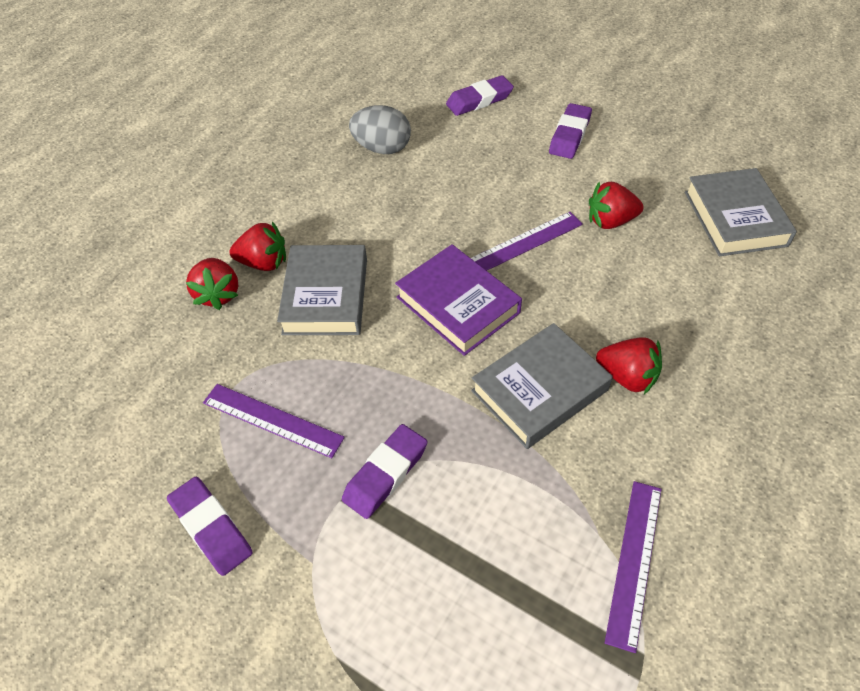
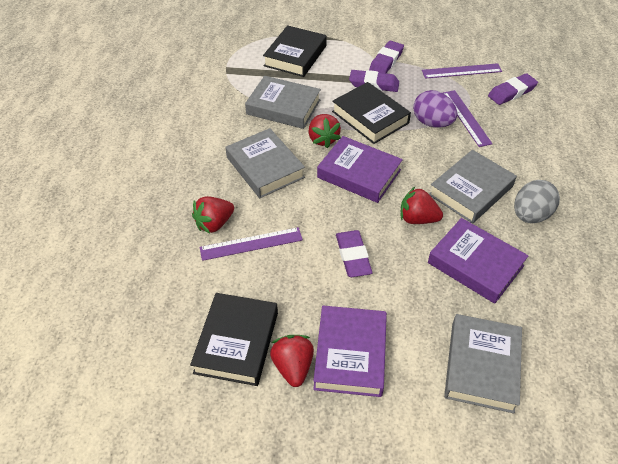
black book: 0 -> 3
grey book: 3 -> 4
purple book: 1 -> 3
purple egg: 0 -> 1

